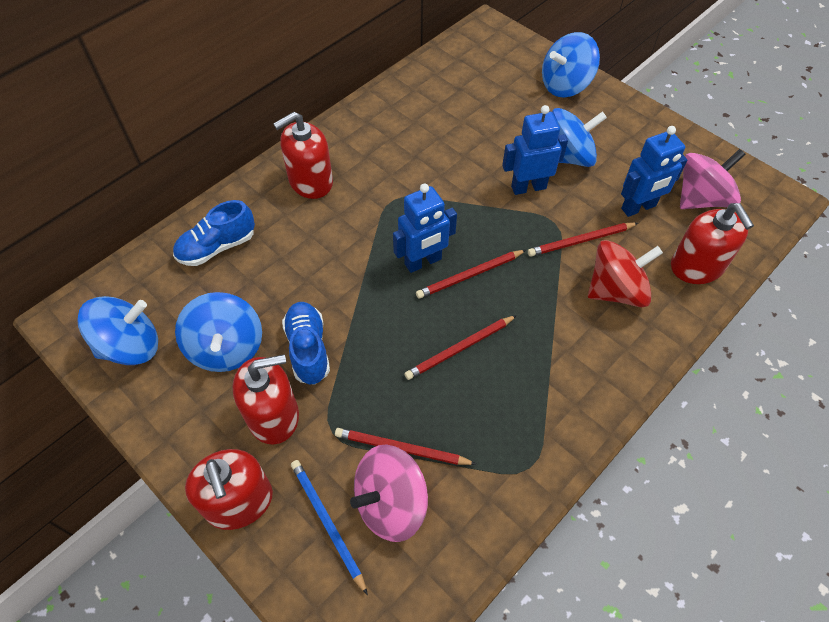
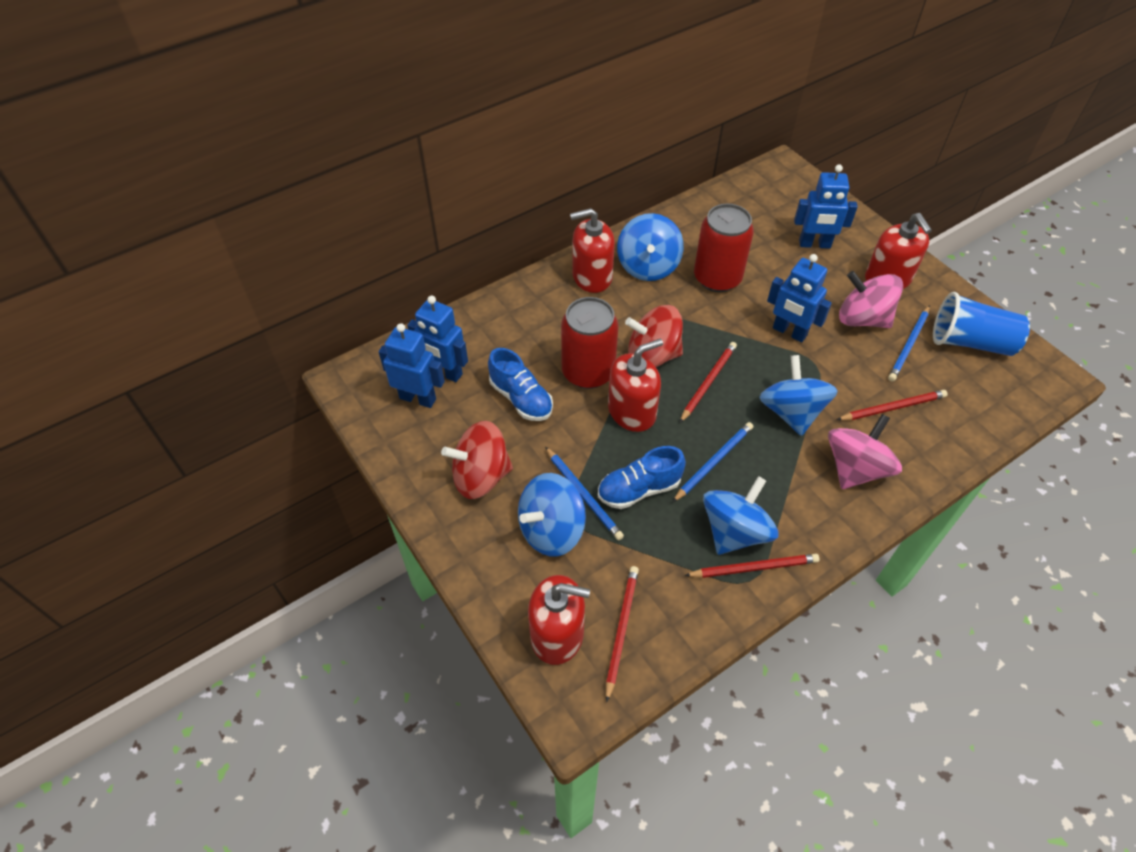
blue cup: 0 -> 1
blue pencil: 1 -> 3
blue robot: 3 -> 4
red can: 0 -> 2
red spinning top: 1 -> 2

